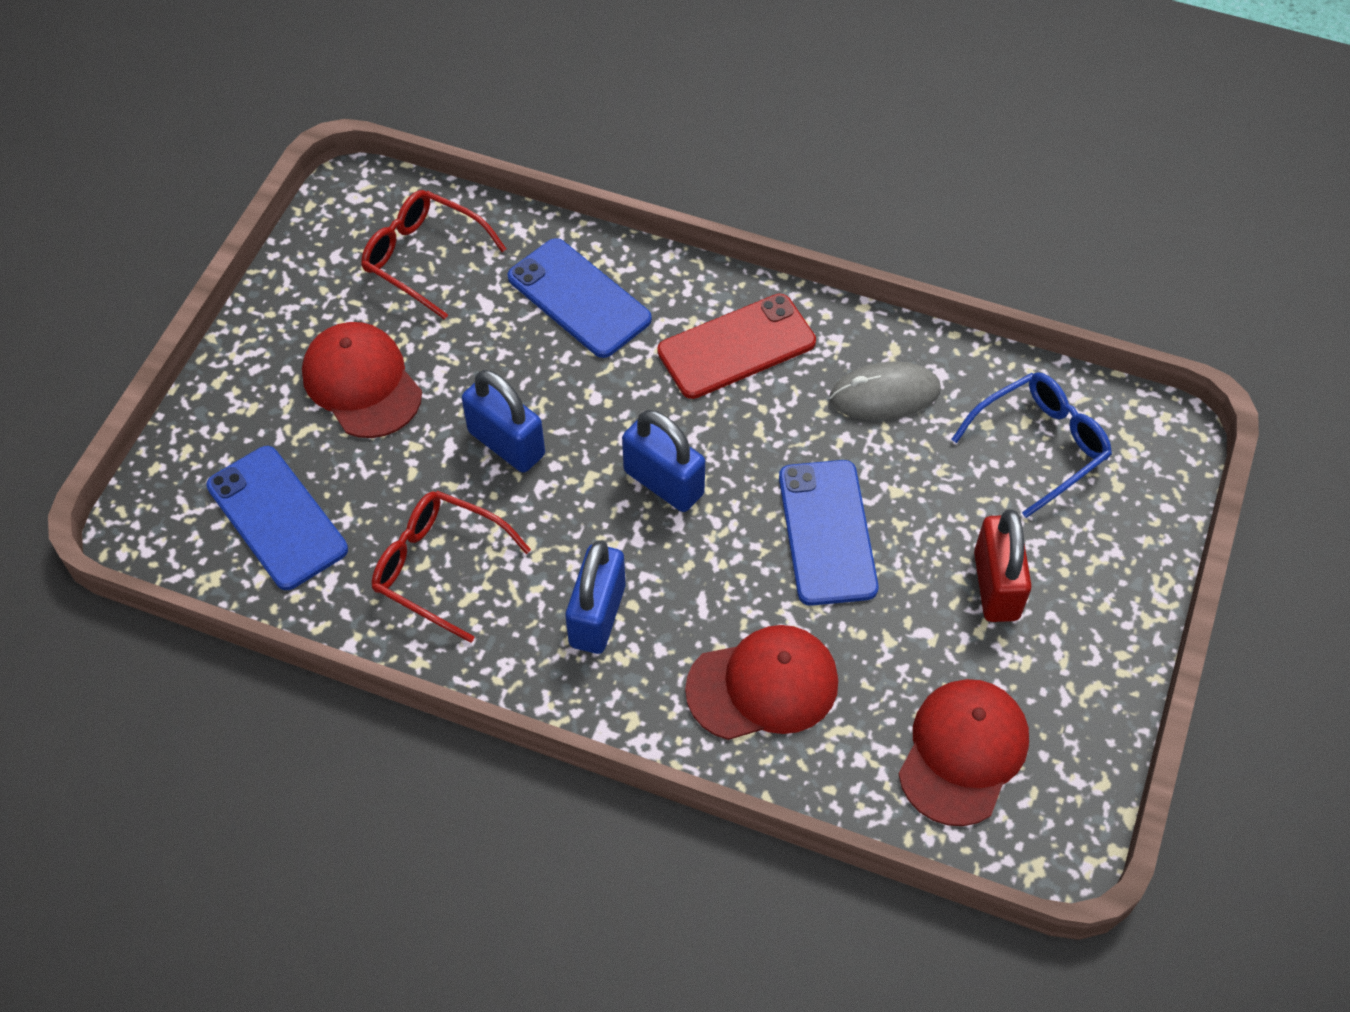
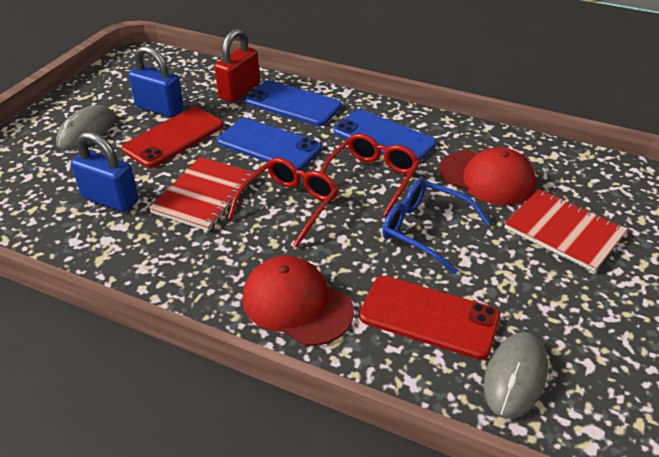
blue padlock: 3 -> 2
grey mouse: 1 -> 2
red cap: 3 -> 2
red notebook: 0 -> 2
red phone: 1 -> 2

